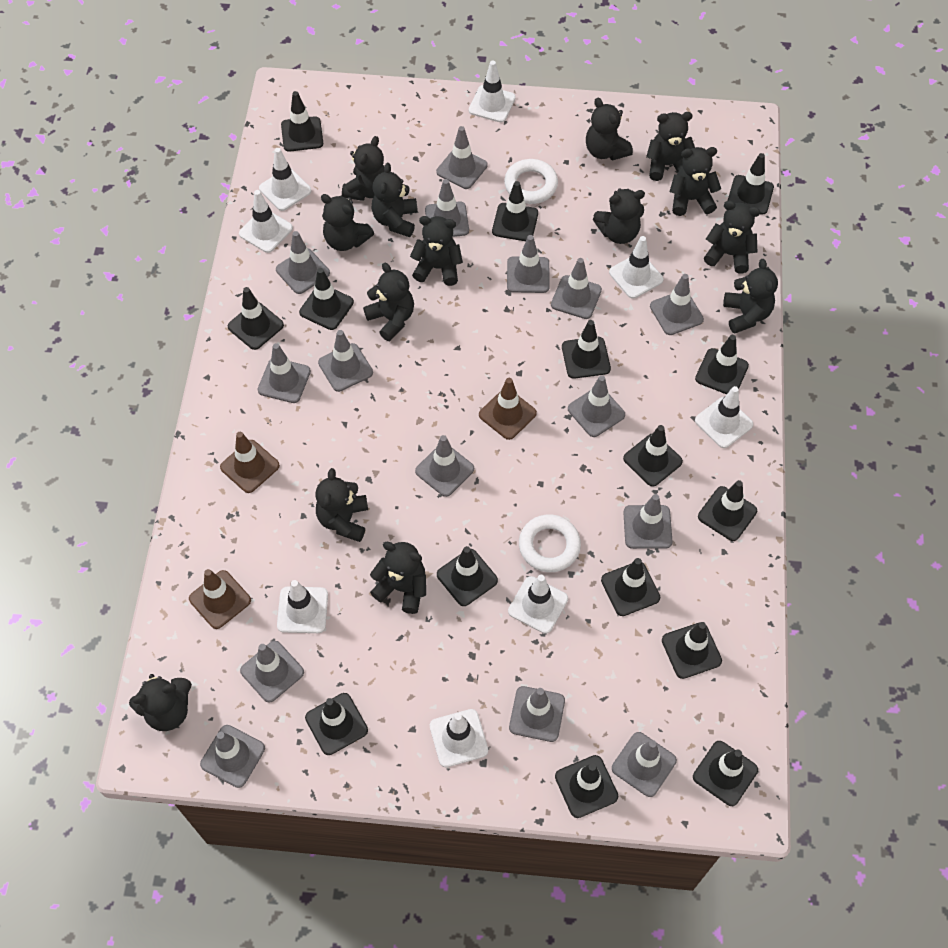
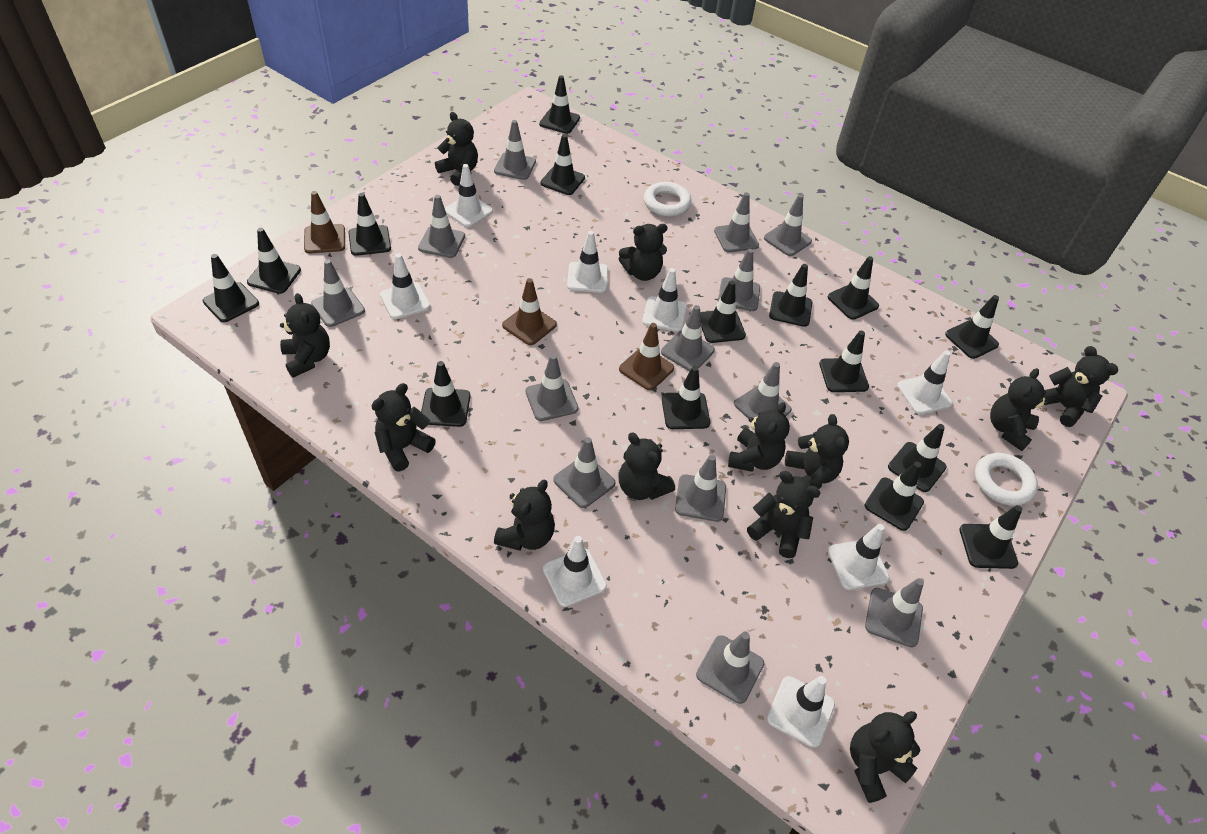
black teddy bear: 14 -> 12
grey traffic cone: 15 -> 13

